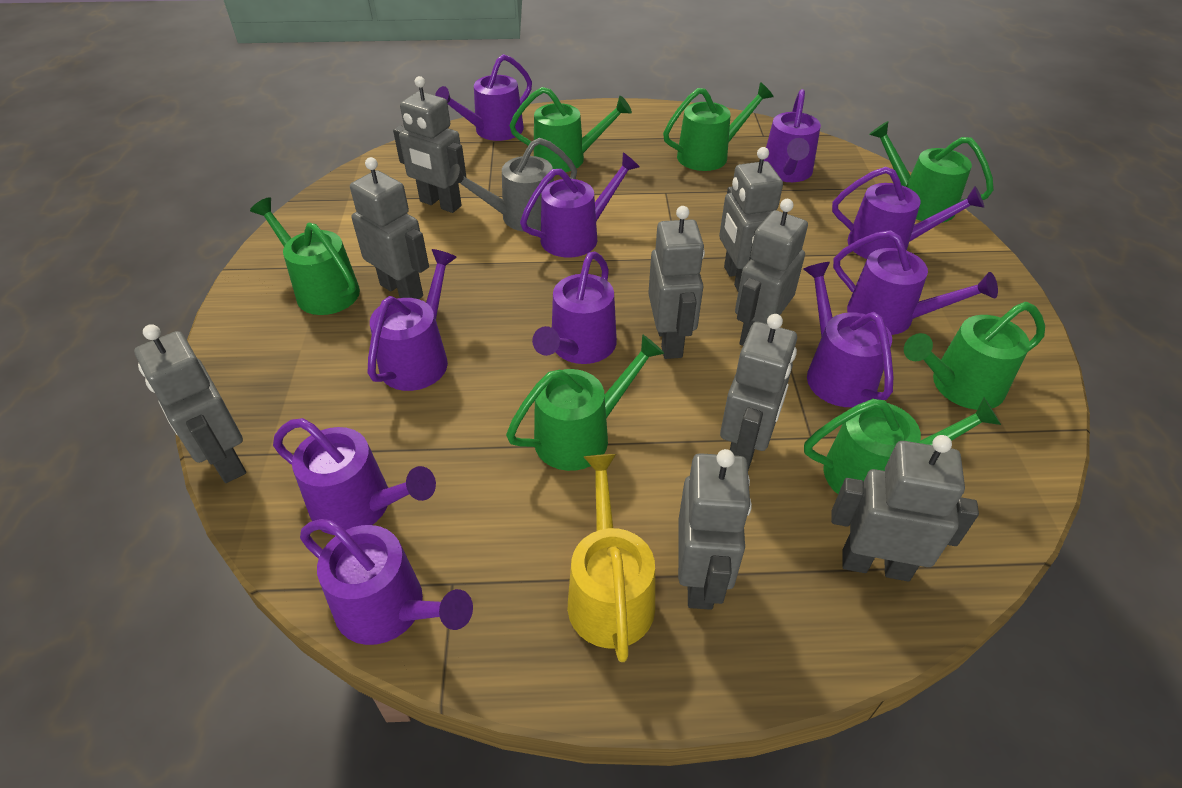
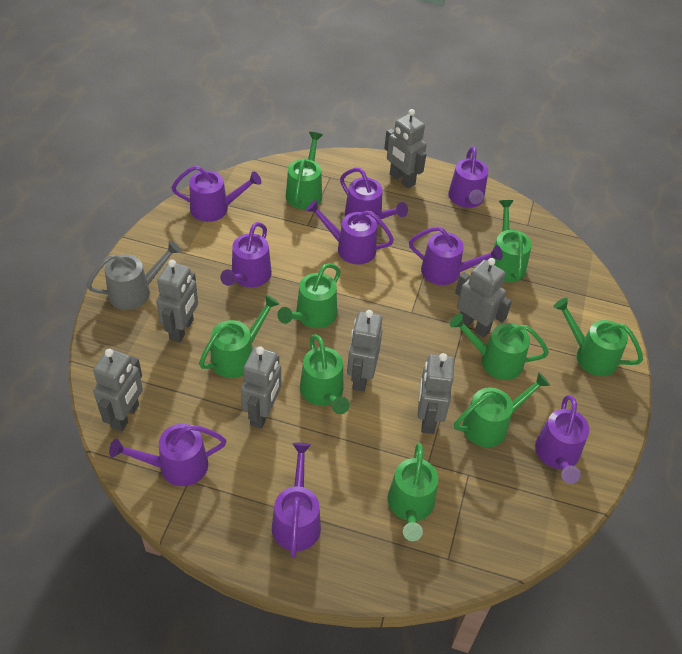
green watering can: 7 -> 9
grey robot: 9 -> 7
purple watering can: 10 -> 9
yellow watering can: 1 -> 0

